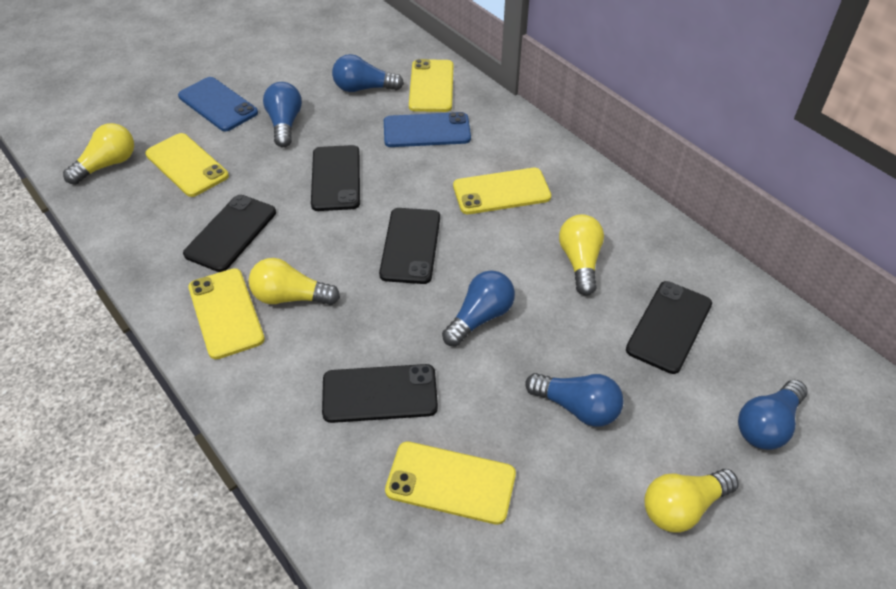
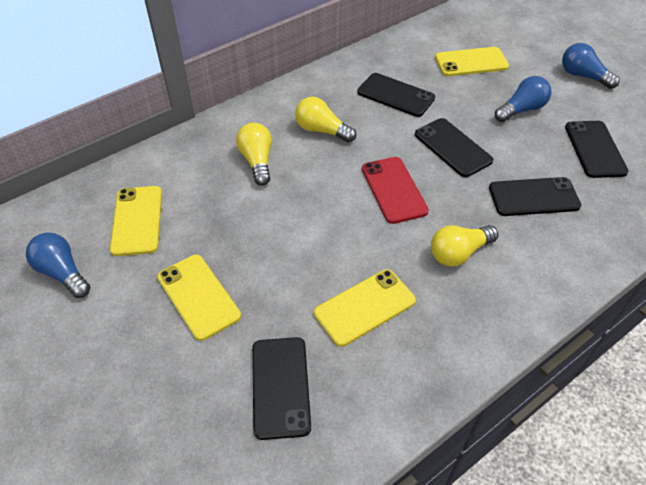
blue light bulb: 5 -> 3
blue phone: 2 -> 0
red phone: 0 -> 1
yellow light bulb: 4 -> 3
yellow phone: 5 -> 4

